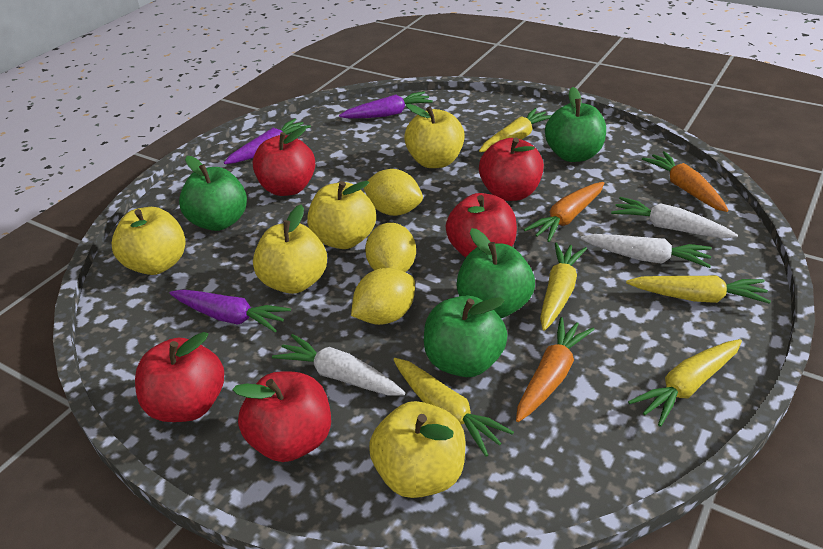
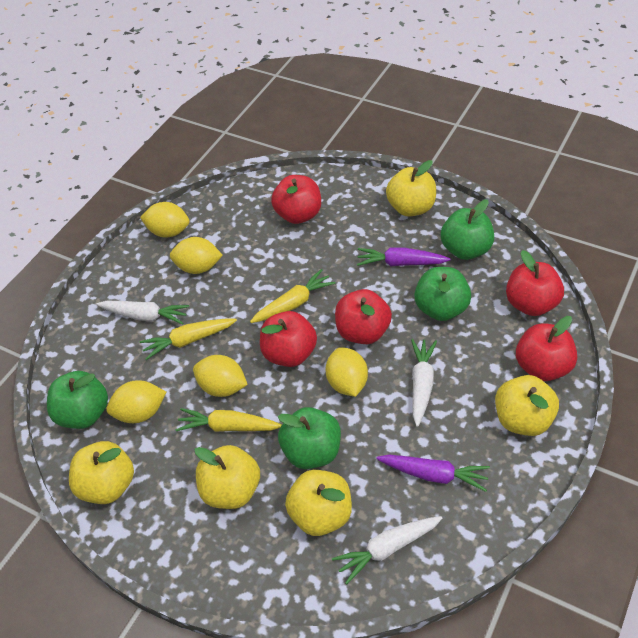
orange carrot: 3 -> 0
purple carrot: 3 -> 2
yellow carrot: 5 -> 3
yellow lemon: 3 -> 5

